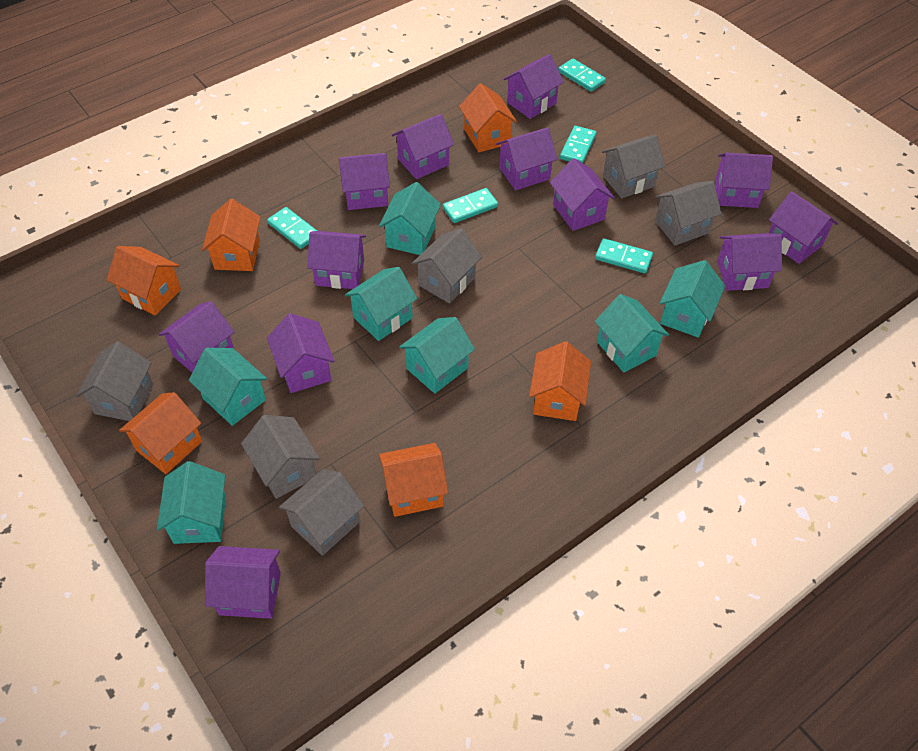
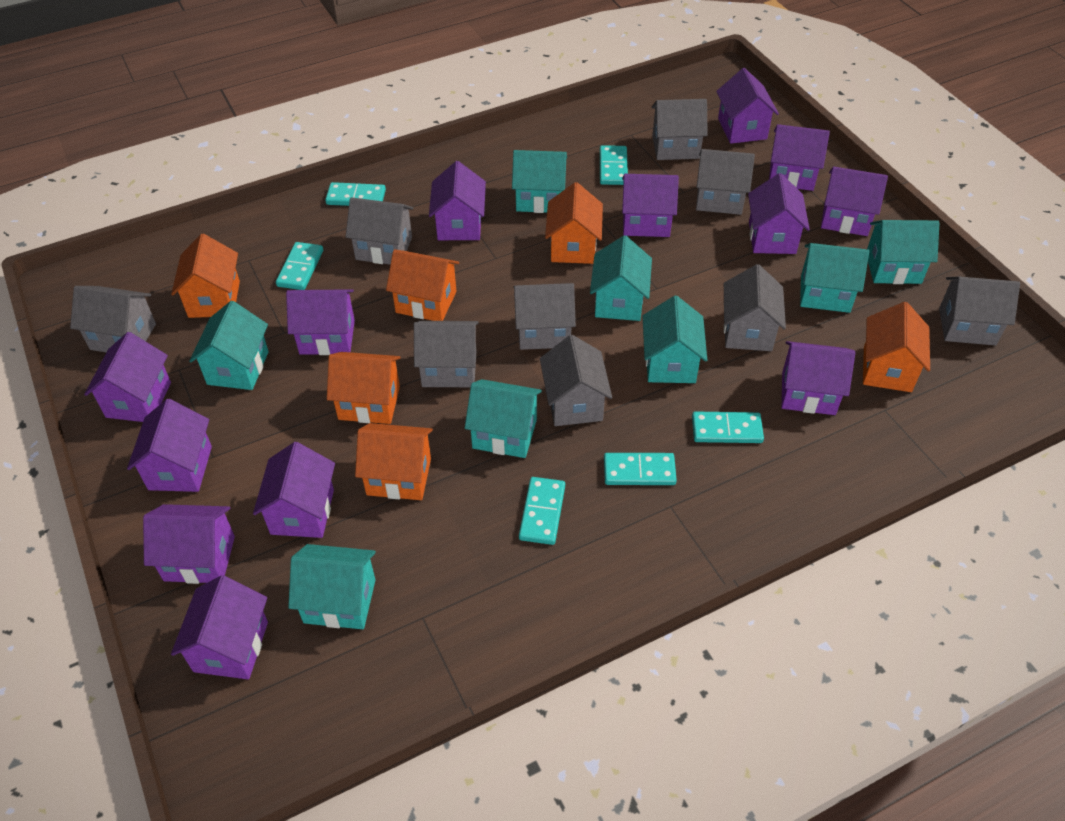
grey house: 6 -> 9
purple house: 12 -> 13
turquoise domino: 5 -> 6
turquoise house: 7 -> 8

